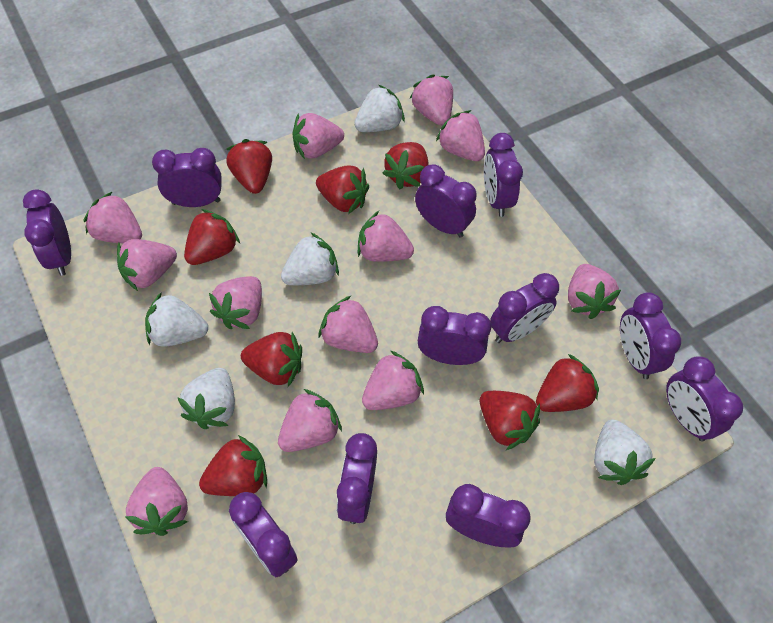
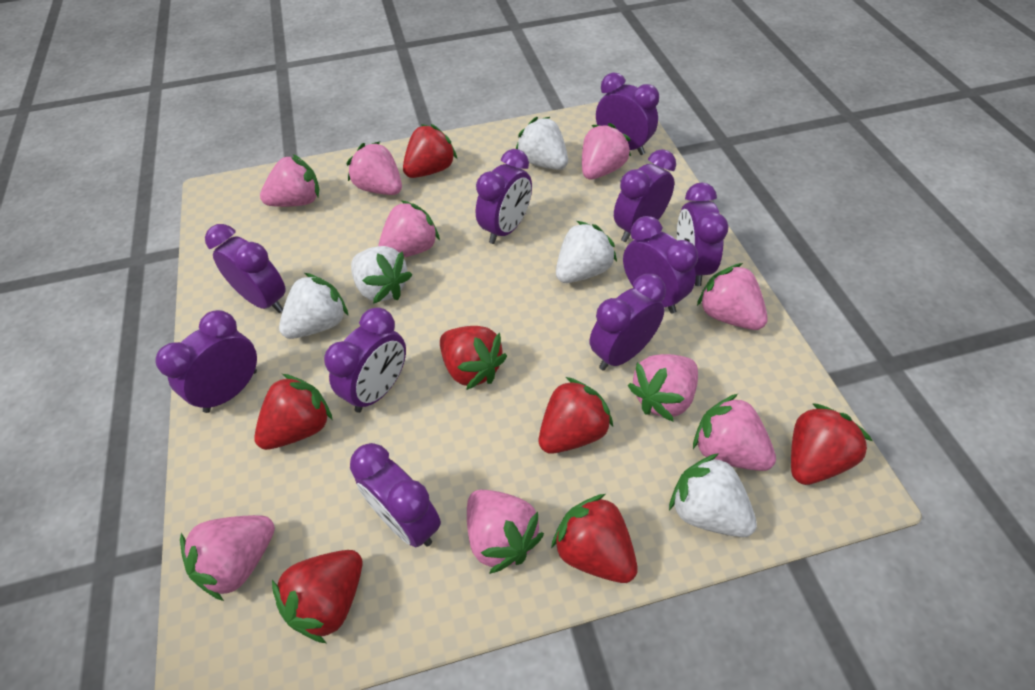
pink strawberry: 12 -> 9
purple clock: 11 -> 10
red strawberry: 8 -> 7

